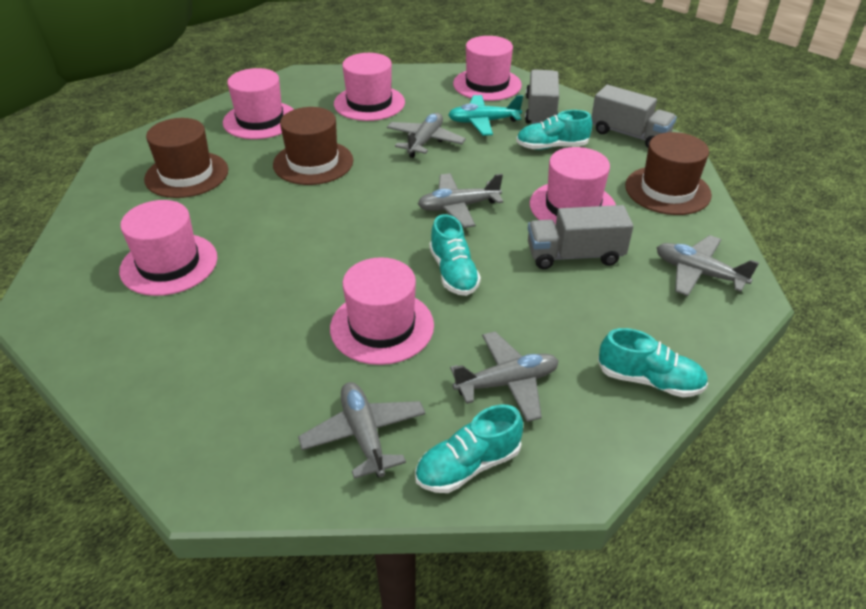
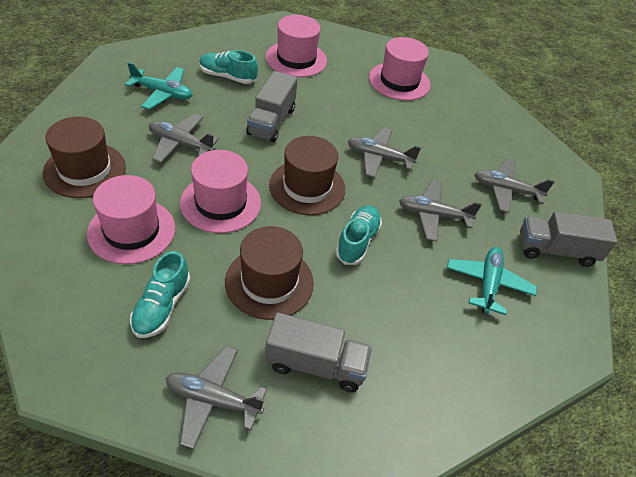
pink hat: 6 -> 4
turquoise plane: 1 -> 2
turquoise shoe: 4 -> 3

